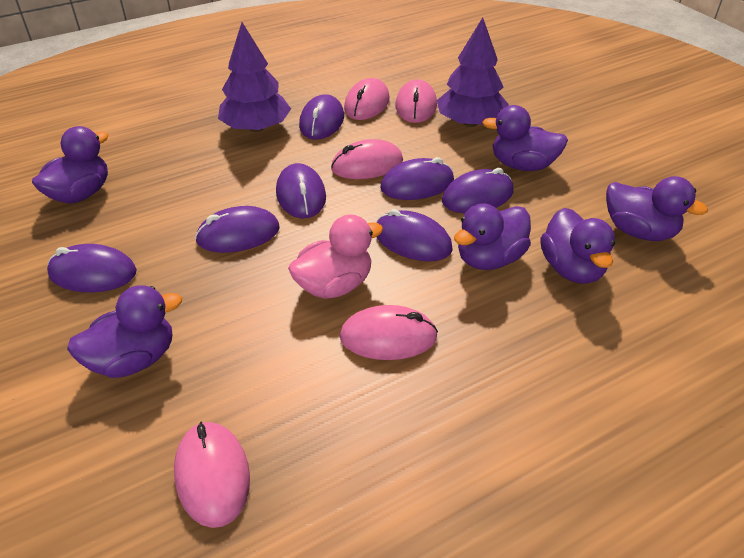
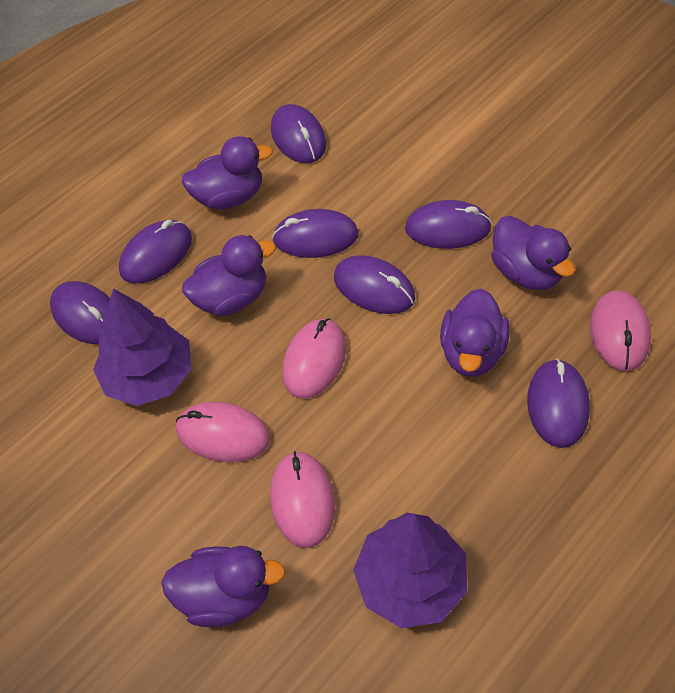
pink duck: 1 -> 0
pink mouse: 5 -> 4
purple duck: 6 -> 5

